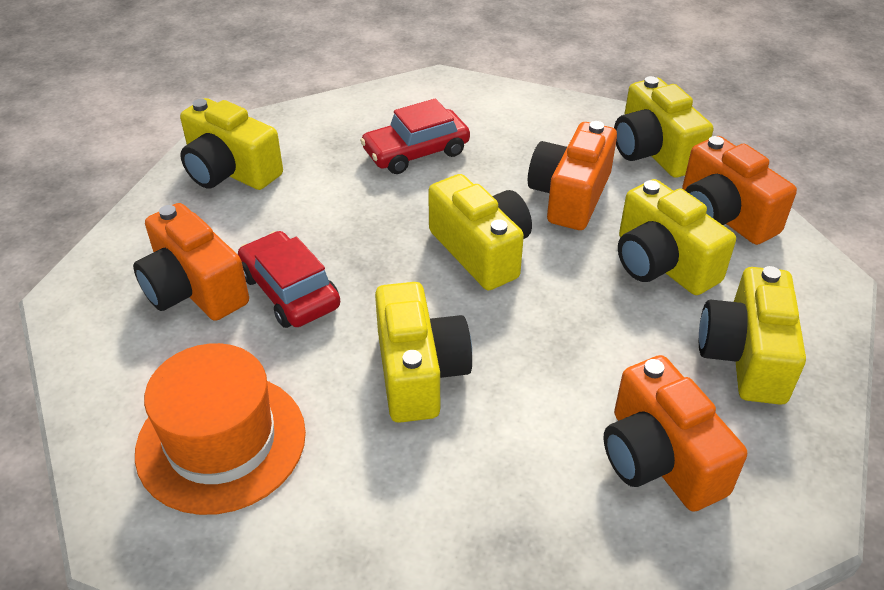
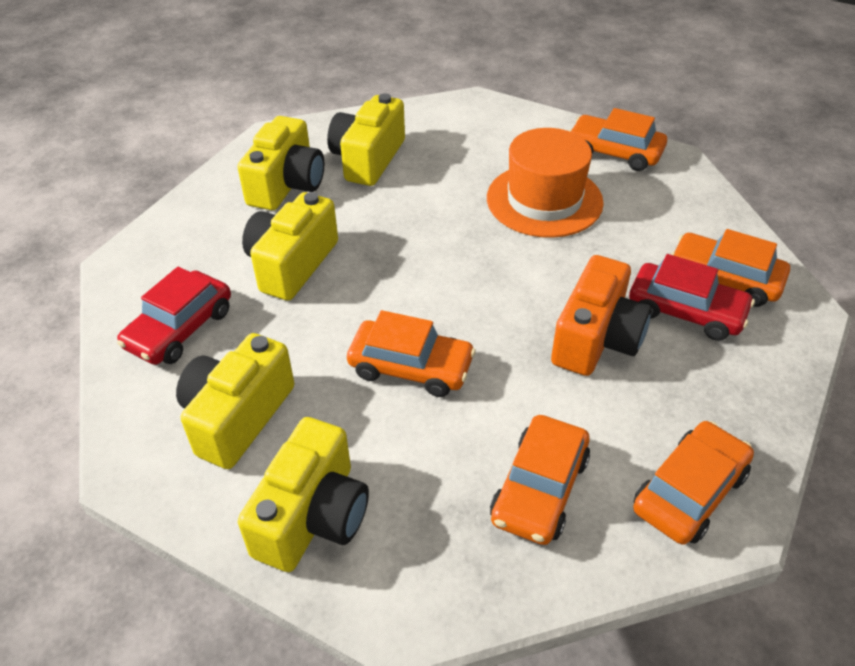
orange camera: 4 -> 1
orange car: 0 -> 5
yellow camera: 6 -> 5

